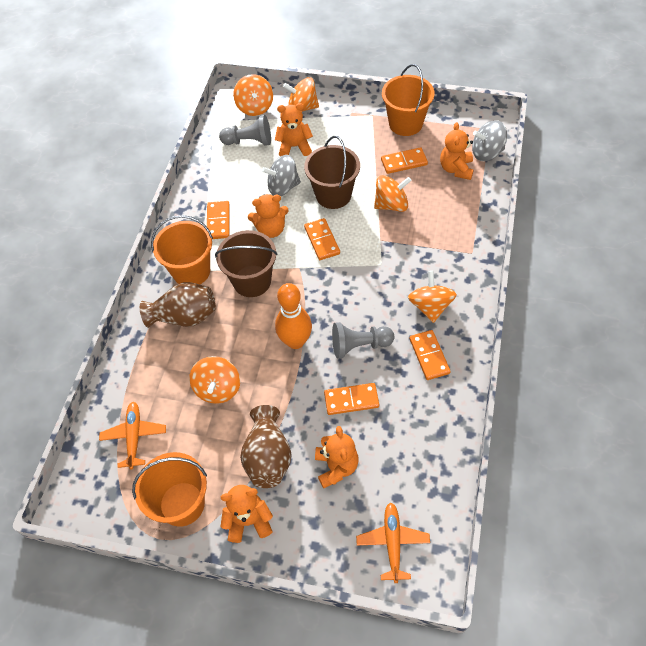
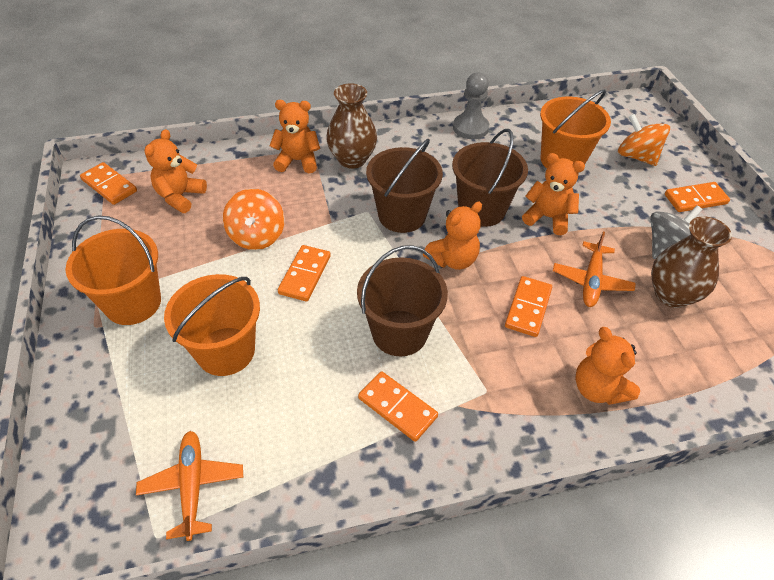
brown bucket: 2 -> 3
grey pawn: 2 -> 1
grey spinning top: 2 -> 1
orange bowling pin: 1 -> 0
orange spinning top: 5 -> 2

